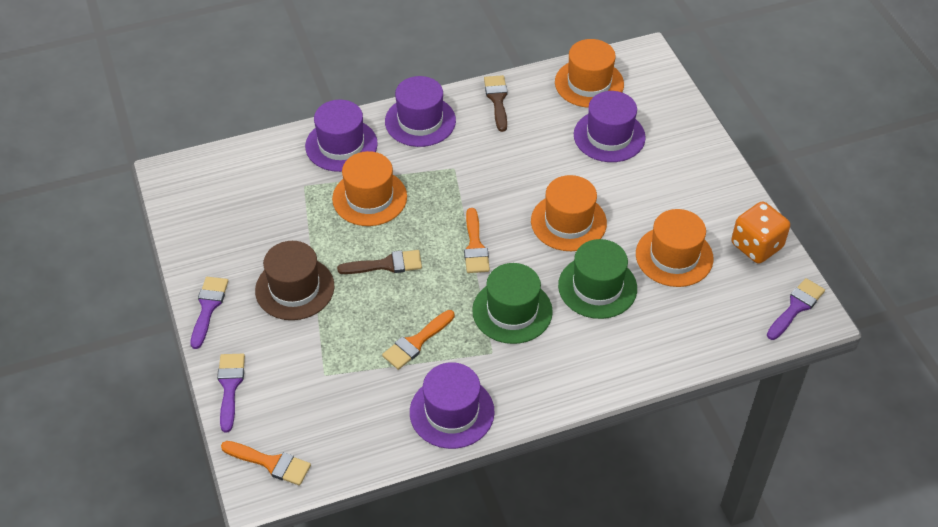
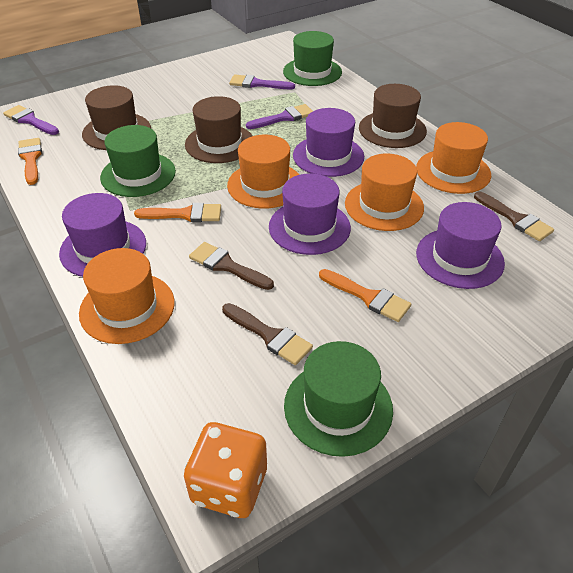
brown brush: 2 -> 3
brown hat: 1 -> 3
green hat: 2 -> 3

